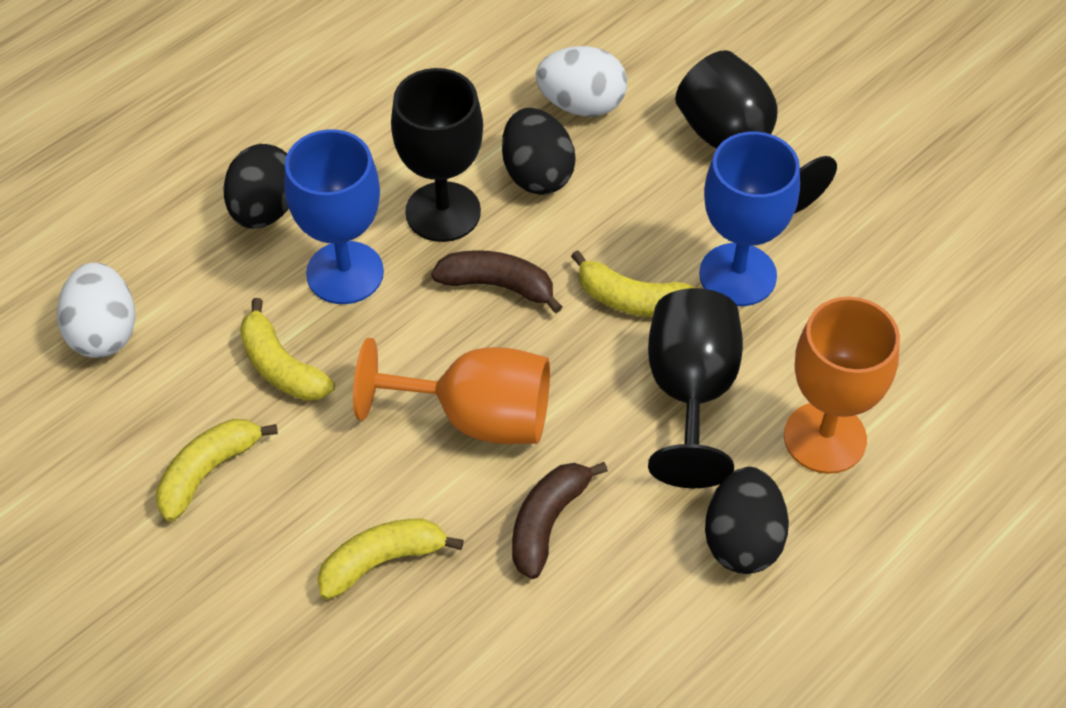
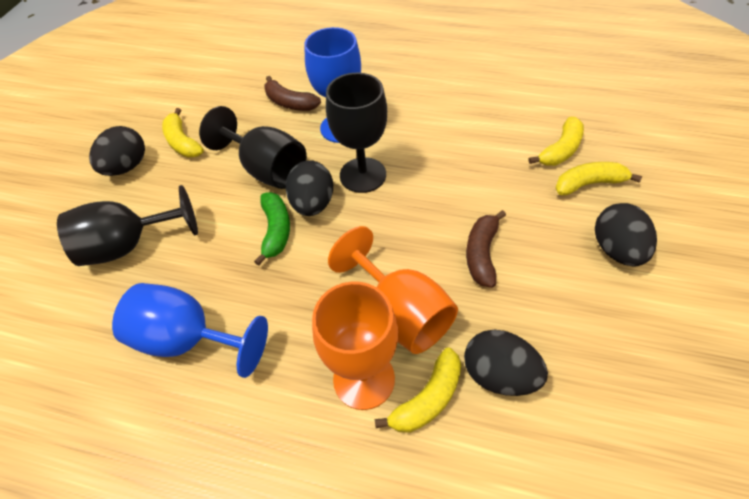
black egg: 3 -> 4
green banana: 0 -> 1
white egg: 2 -> 0

